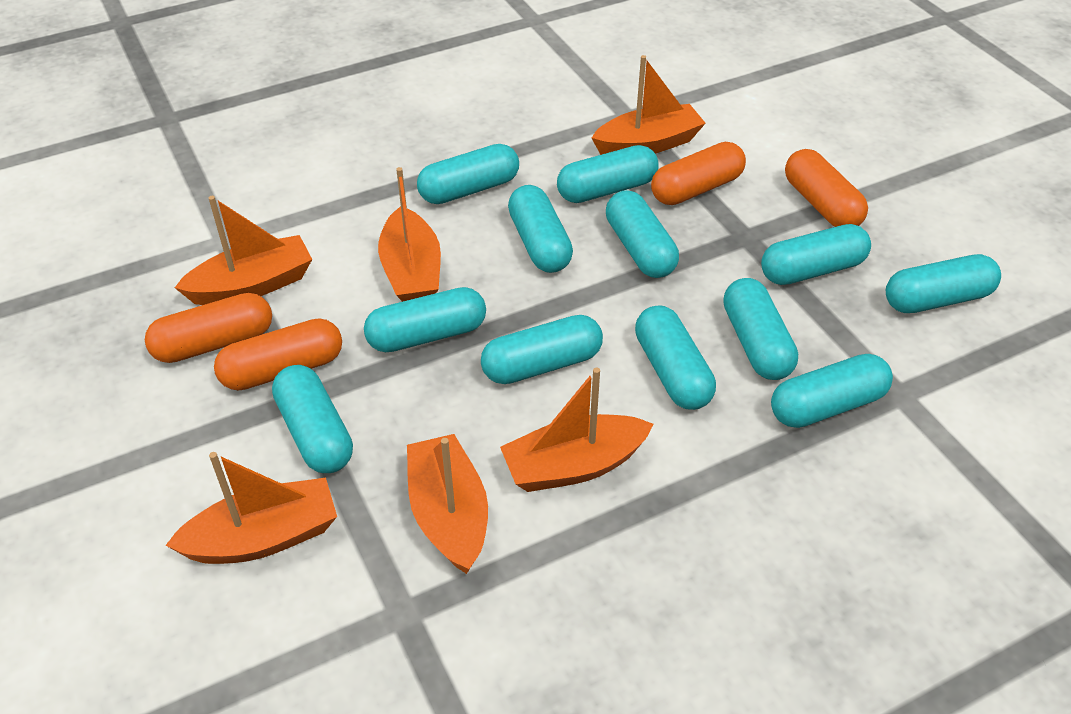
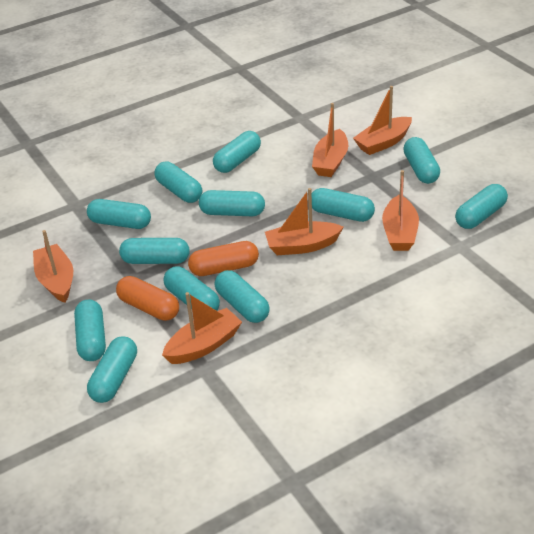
orange capsule: 4 -> 2

